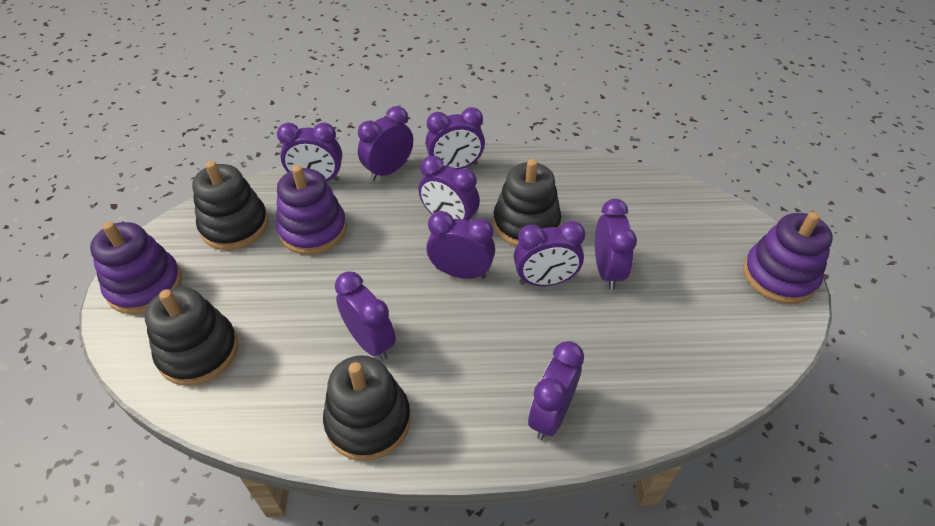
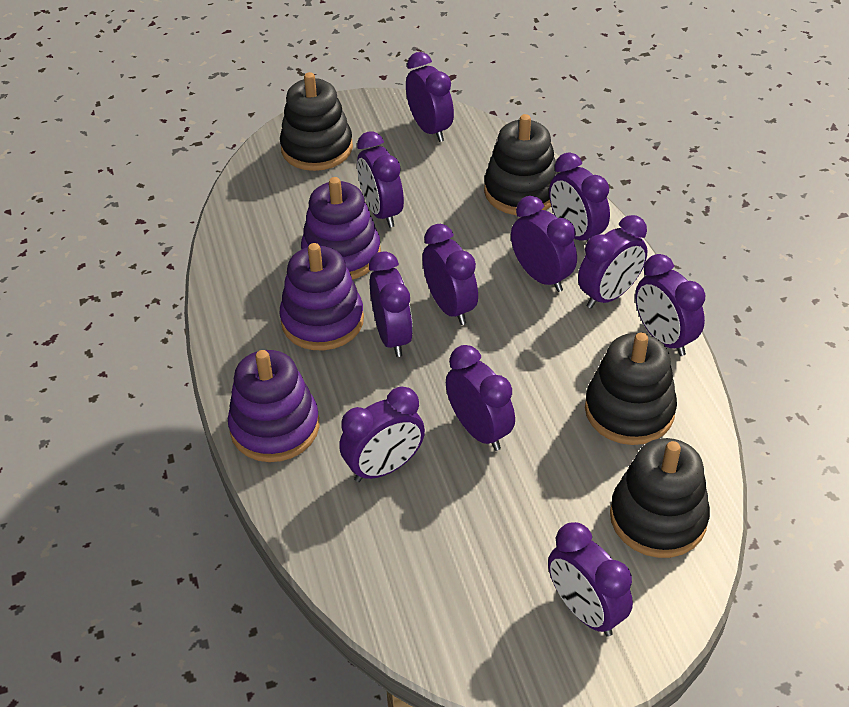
purple clock: 9 -> 11

